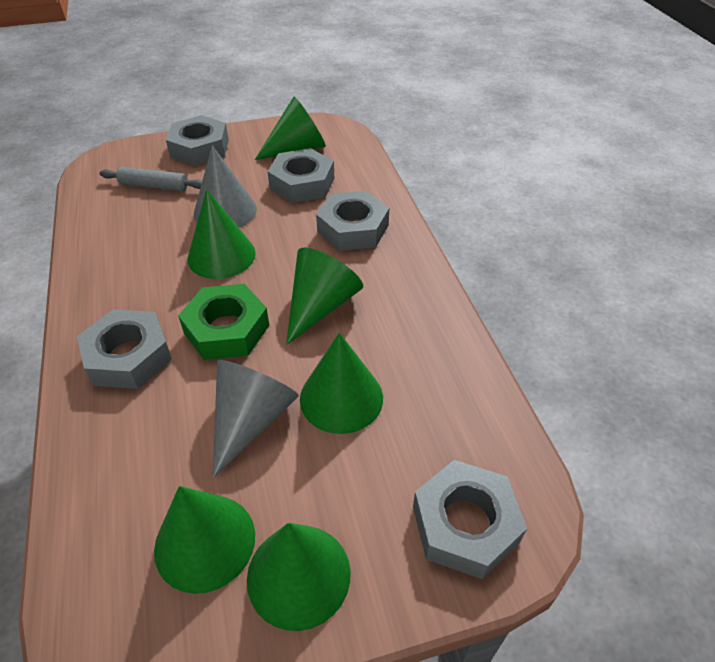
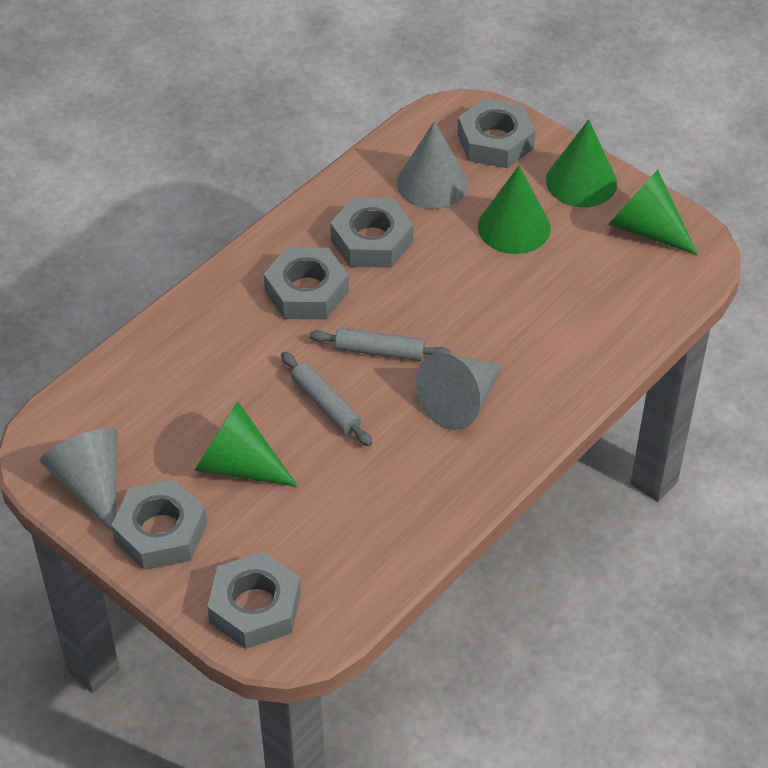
green cone: 6 -> 4
green nut: 1 -> 0
grey cone: 2 -> 3
grey rolling pin: 1 -> 2

